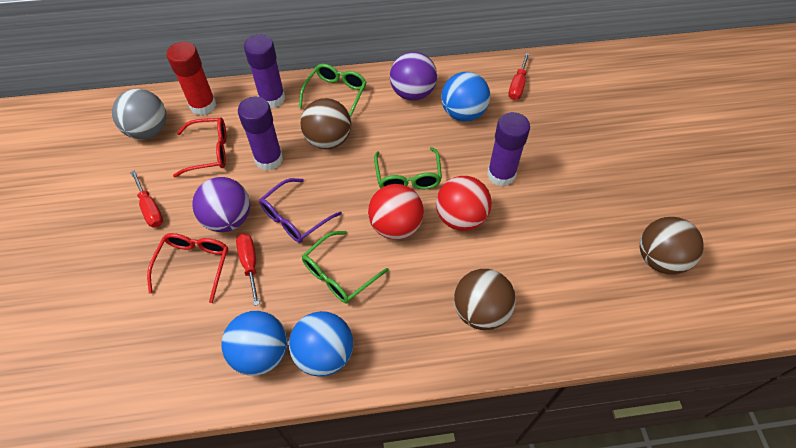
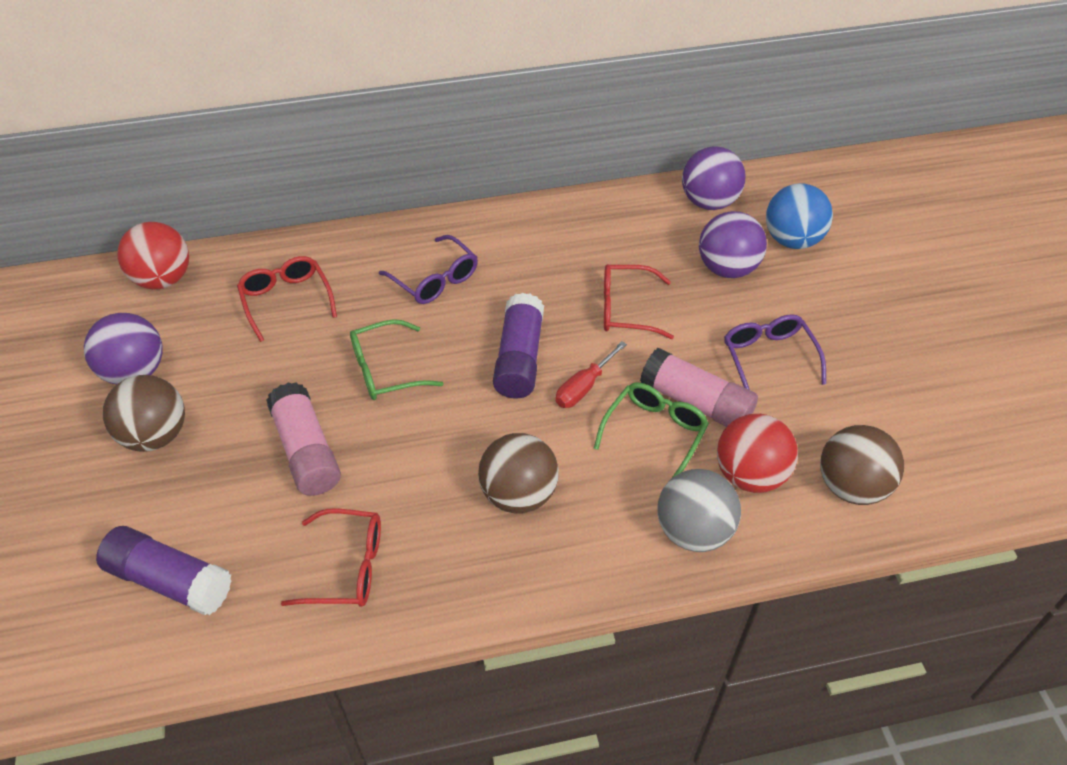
blue ball: 3 -> 1
green glasses: 3 -> 2
pink glue stick: 0 -> 2
purple ball: 2 -> 3
purple glasses: 1 -> 2
purple glue stick: 3 -> 2
red glasses: 2 -> 3
red glue stick: 1 -> 0
red screwdriver: 3 -> 1

